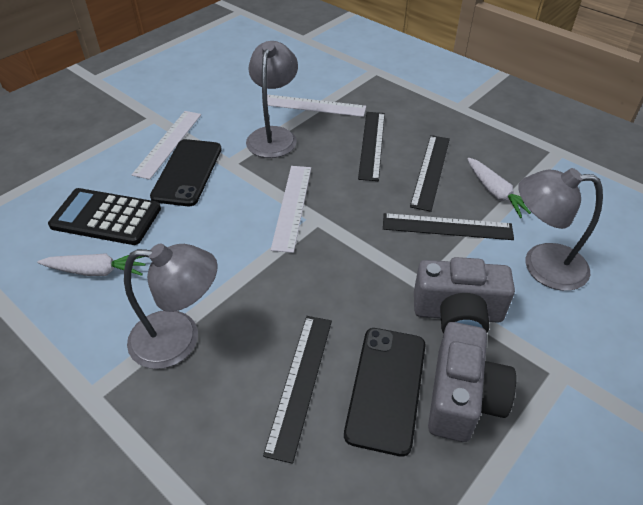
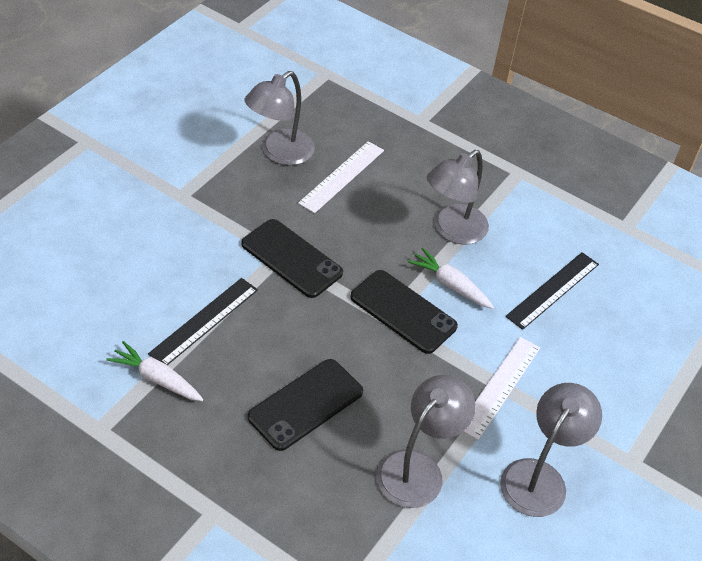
black calculator: 1 -> 0
black phone: 2 -> 3
black ruler: 4 -> 2
grey camera: 2 -> 0
grey lamp: 3 -> 4
white ruler: 3 -> 2

